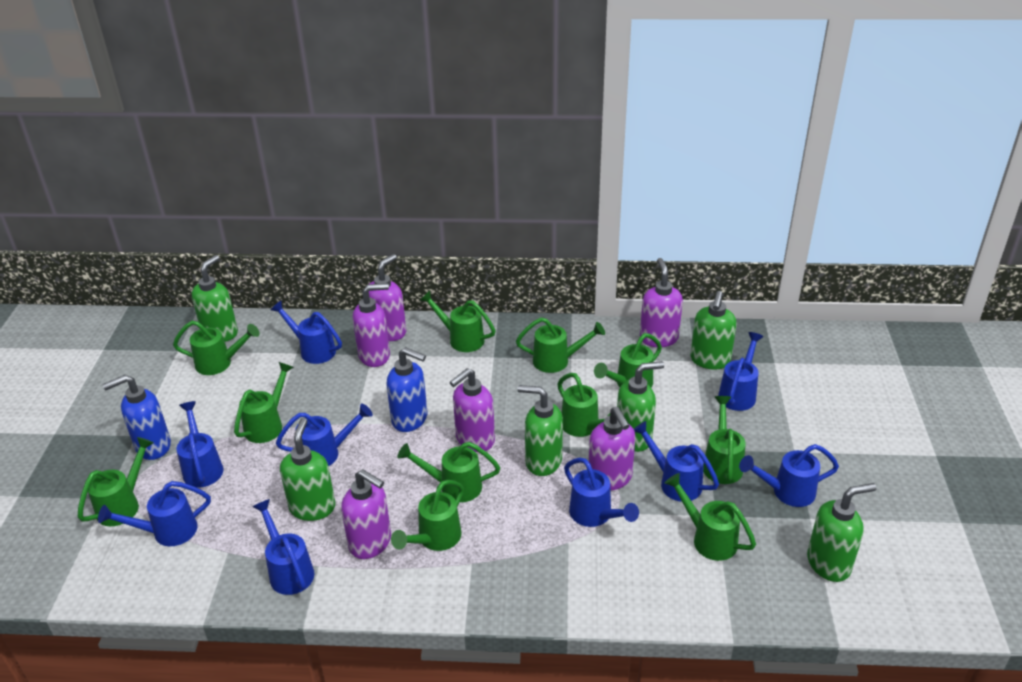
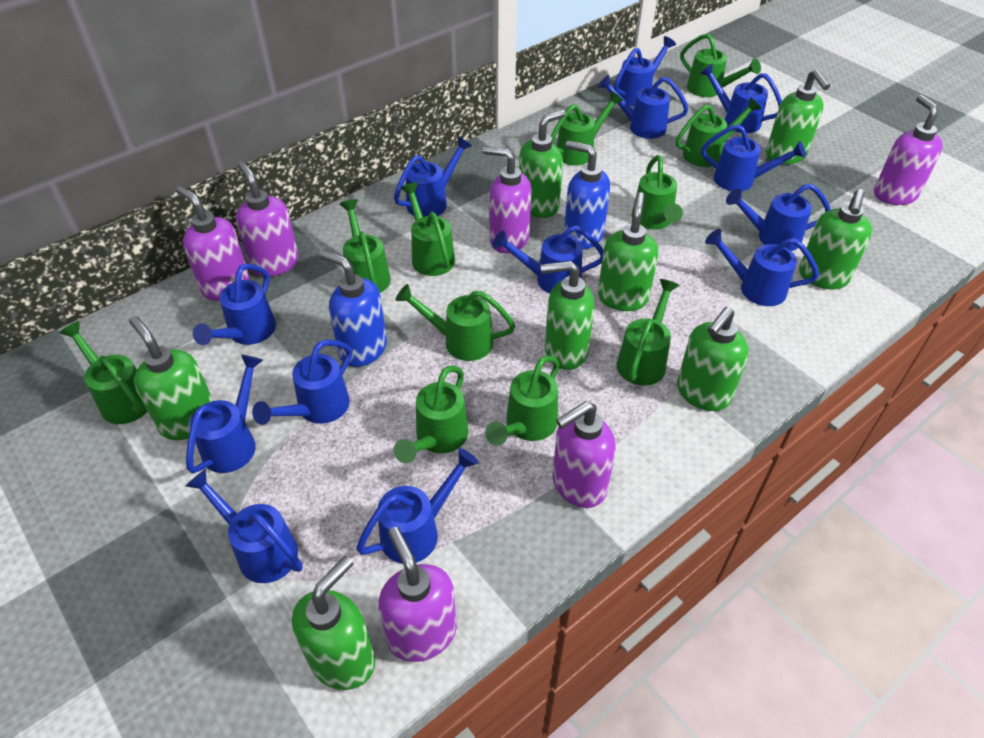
blue watering can: 9 -> 13
green soap dispenser: 6 -> 8

